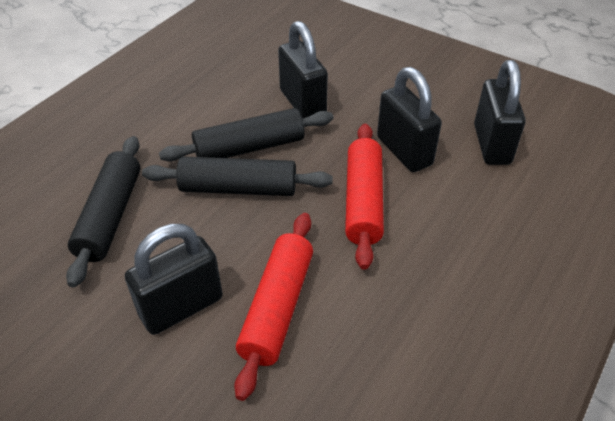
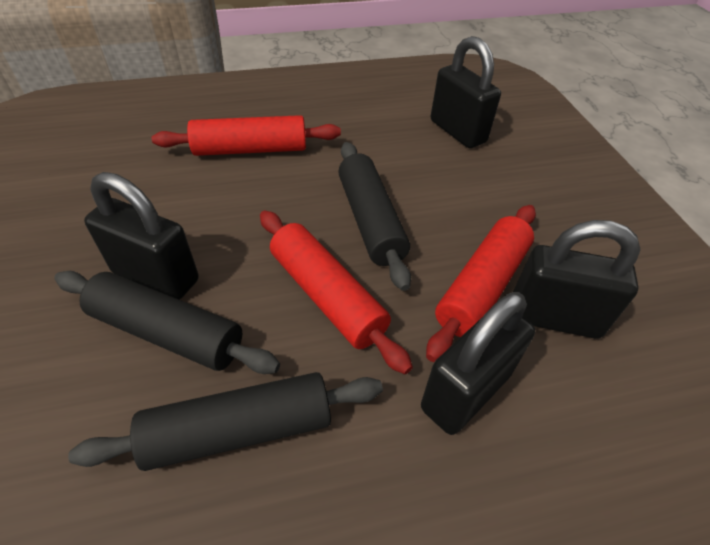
red rolling pin: 2 -> 3

